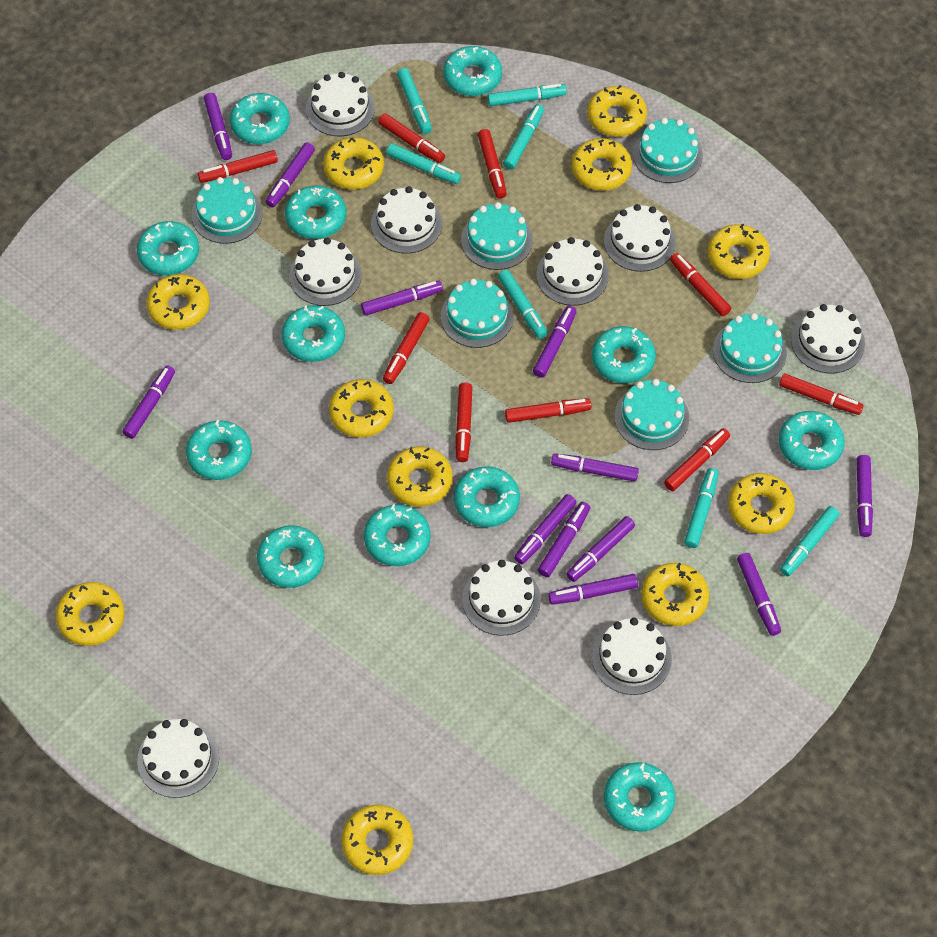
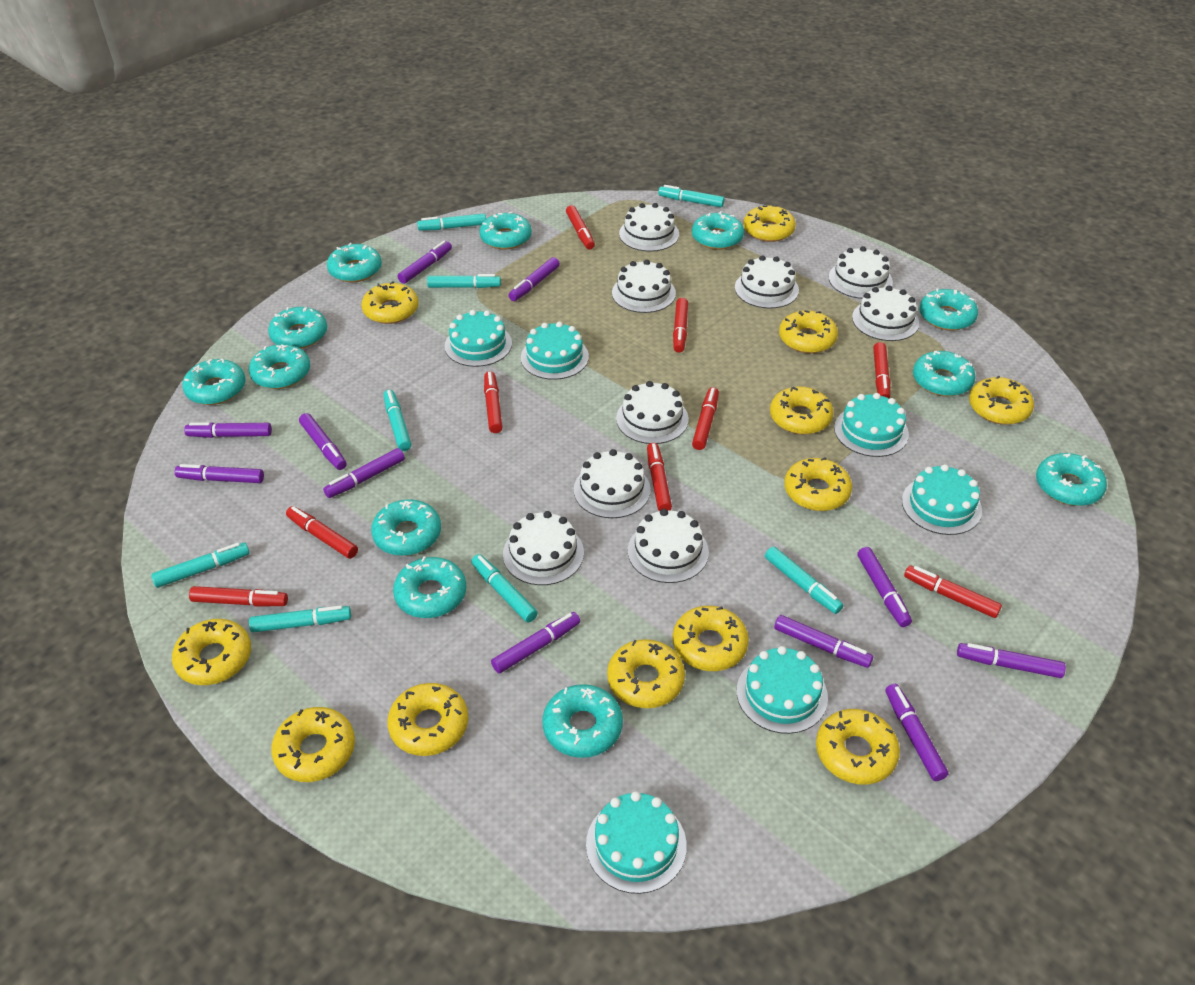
purple marker: 12 -> 11
turquoise marker: 7 -> 8
yellow donut: 11 -> 12

